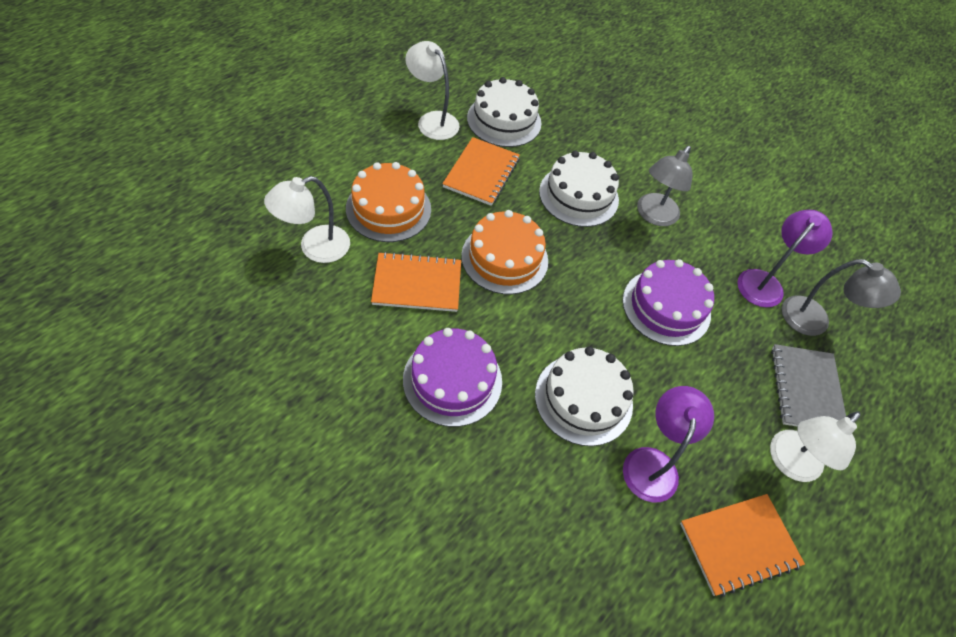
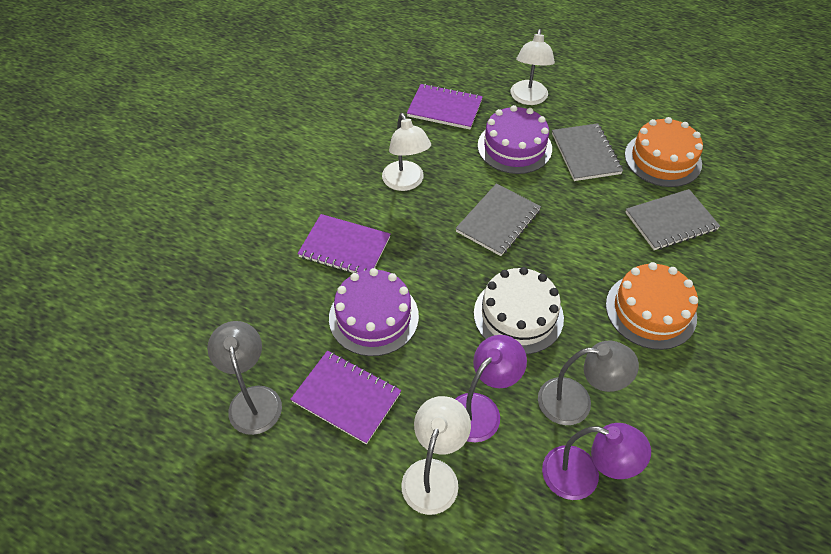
grey notebook: 1 -> 3
orange notebook: 3 -> 0
purple notebook: 0 -> 3
white cake: 3 -> 1

